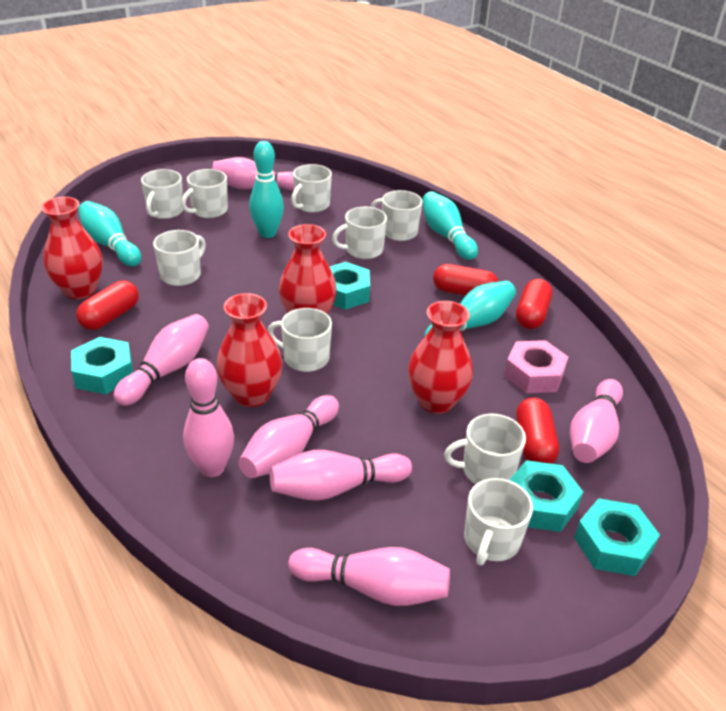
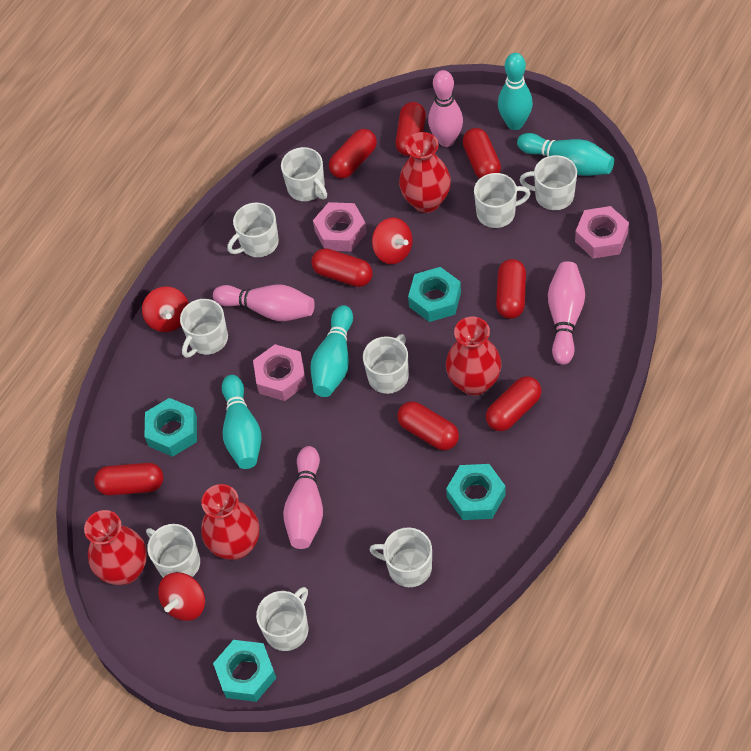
pink bowling pin: 7 -> 4
pink nut: 1 -> 3
red capsule: 4 -> 8
red spinning top: 0 -> 3

